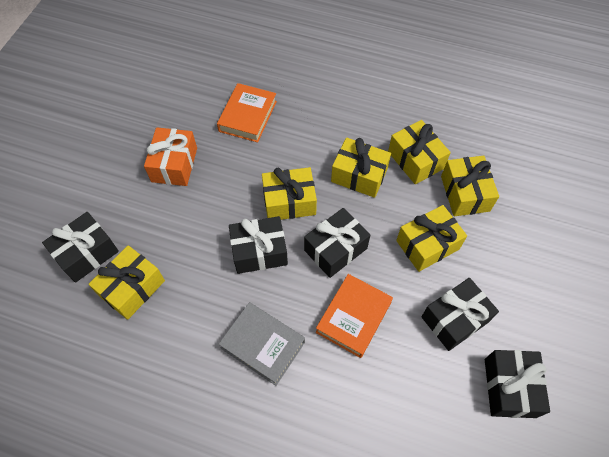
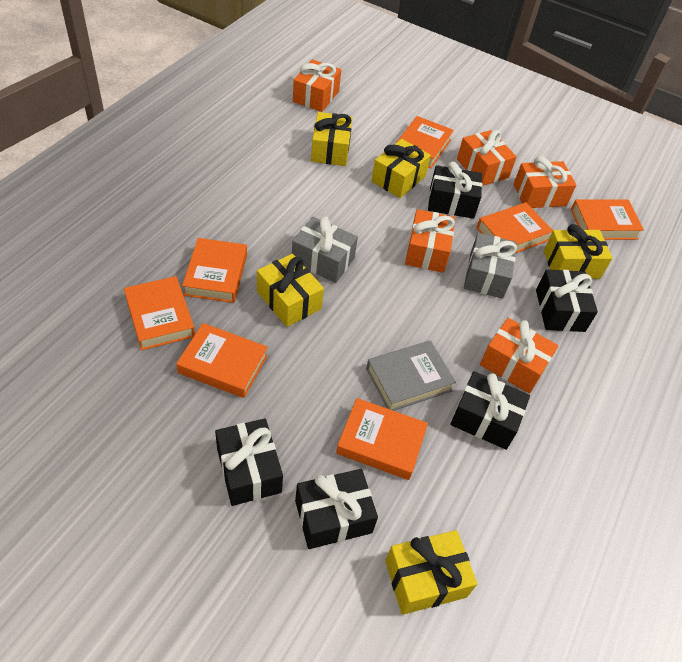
grey gift: 0 -> 2
orange book: 2 -> 7
orange gift: 1 -> 5
yellow gift: 6 -> 5

